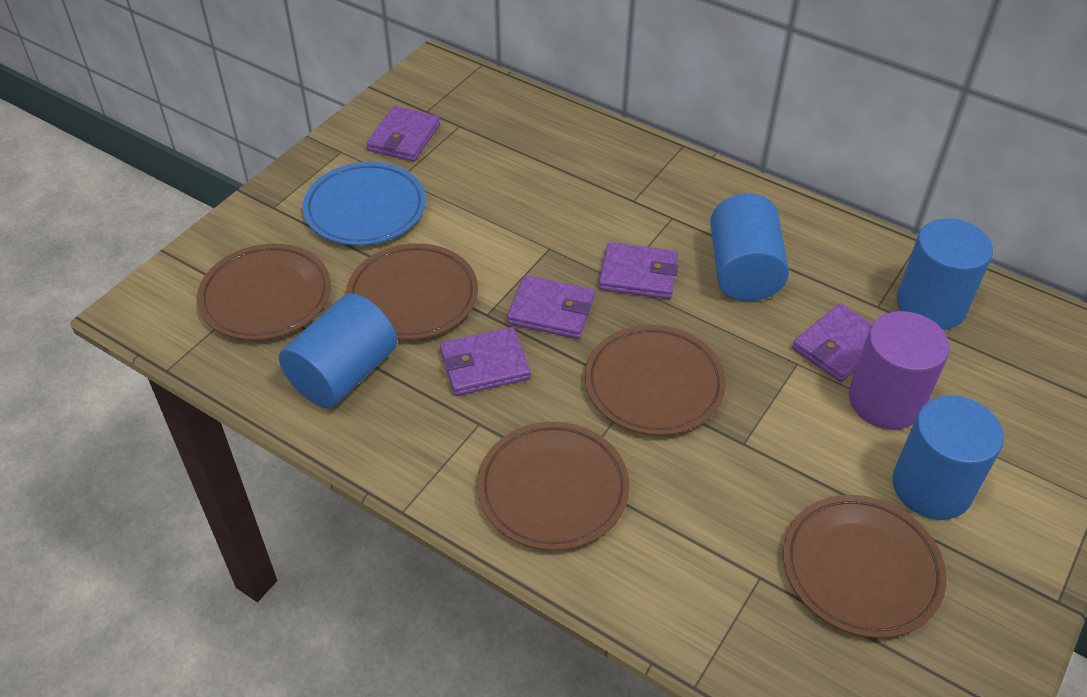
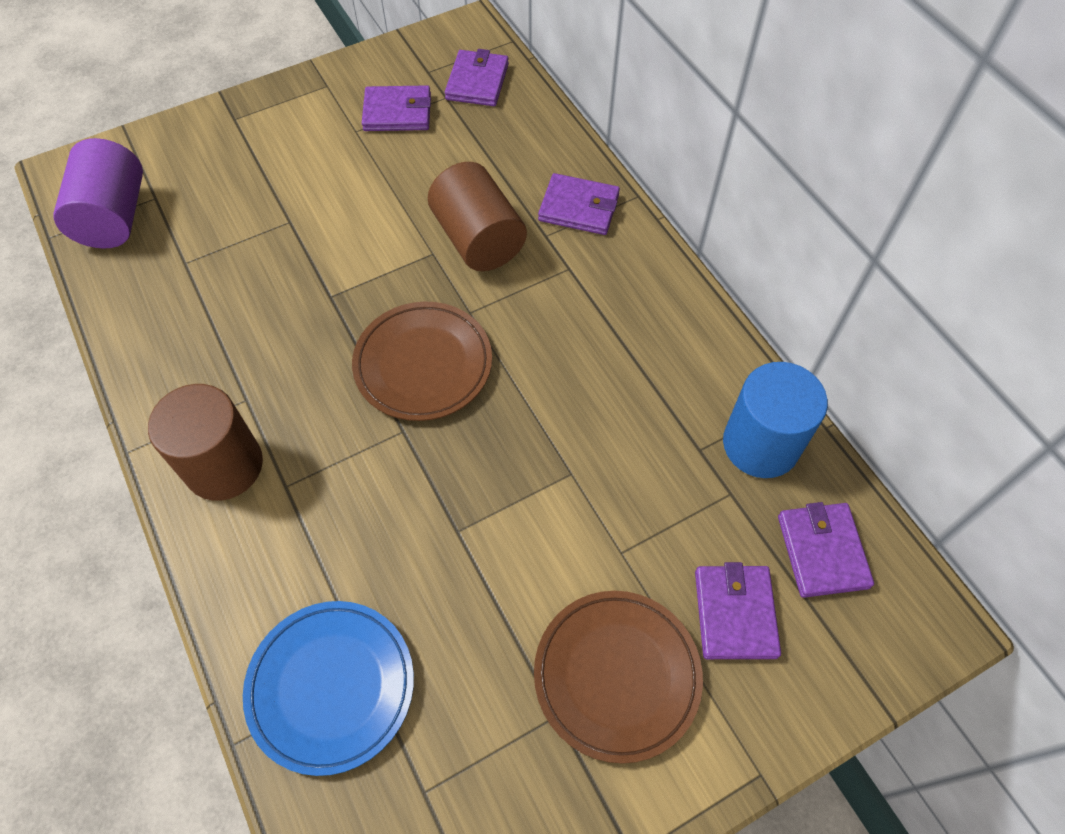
blue cylinder: 4 -> 1
brown cylinder: 0 -> 2
brown plate: 5 -> 2

